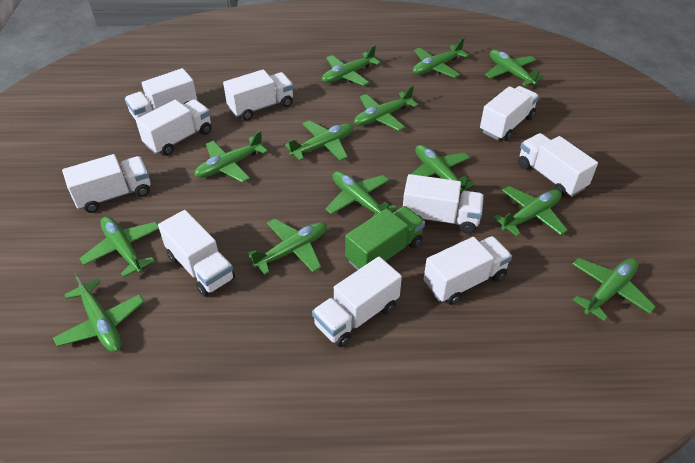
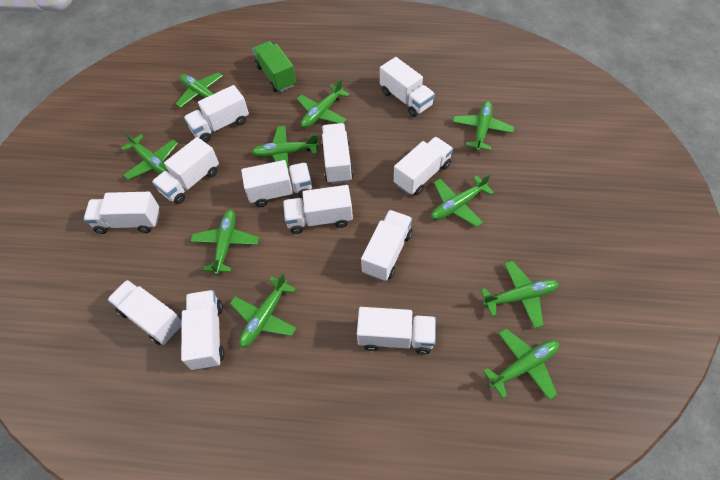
green plane: 13 -> 10
white truck: 10 -> 12

